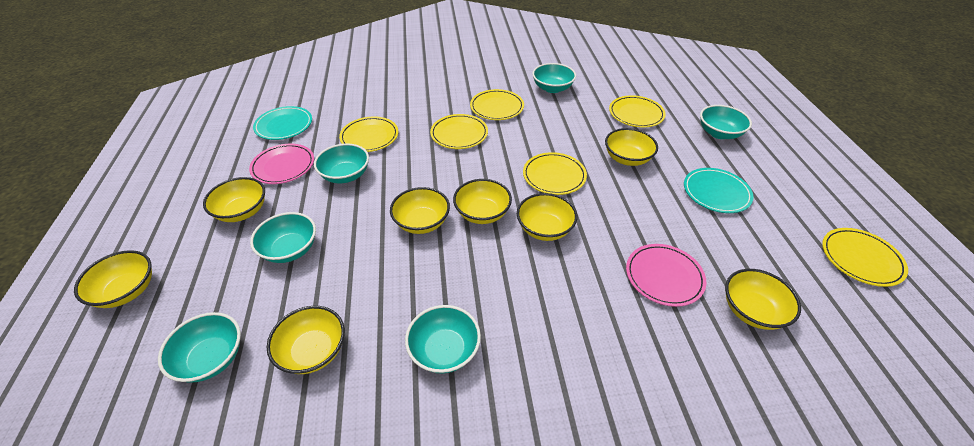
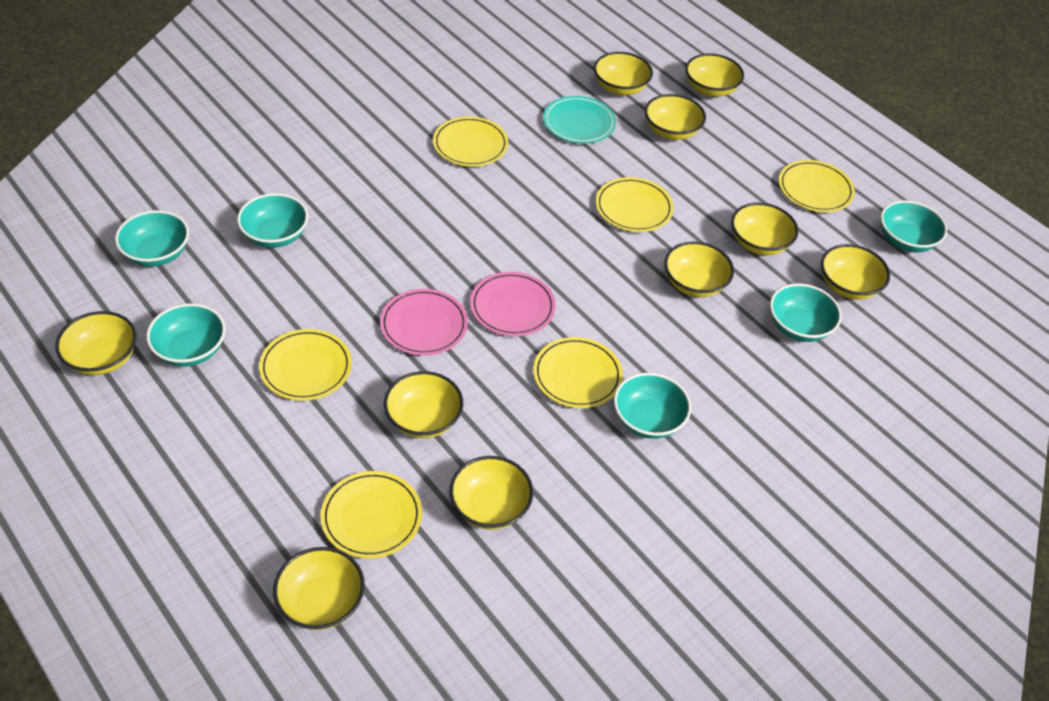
turquoise plate: 2 -> 1
yellow bowl: 8 -> 10

